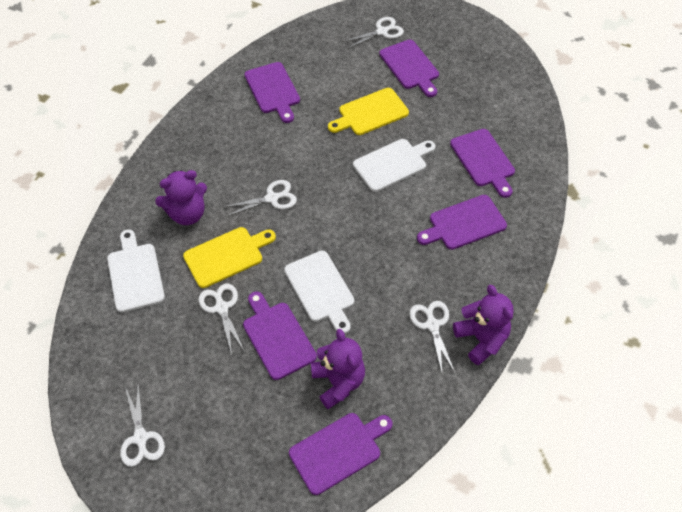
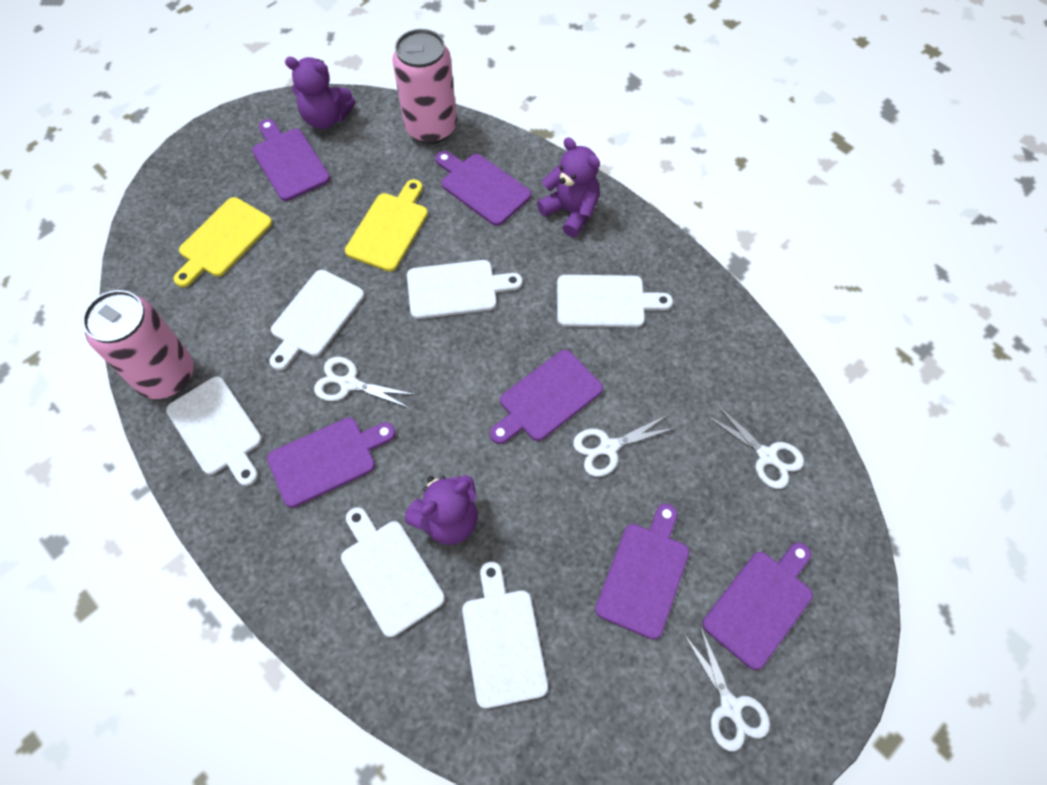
pink can: 0 -> 2
white cutting board: 3 -> 6
white scissors: 5 -> 4

